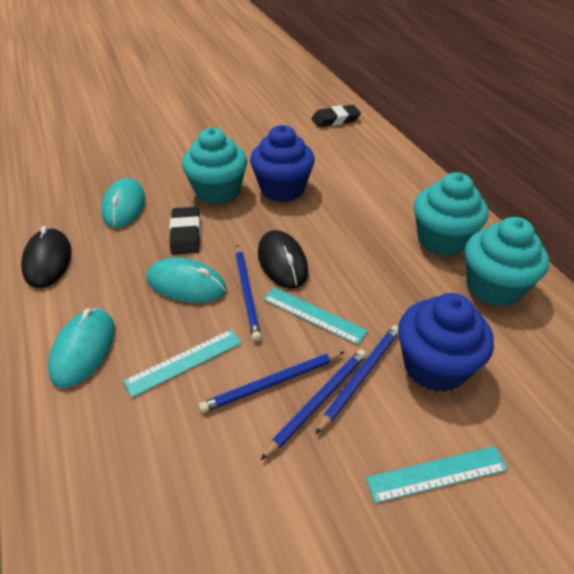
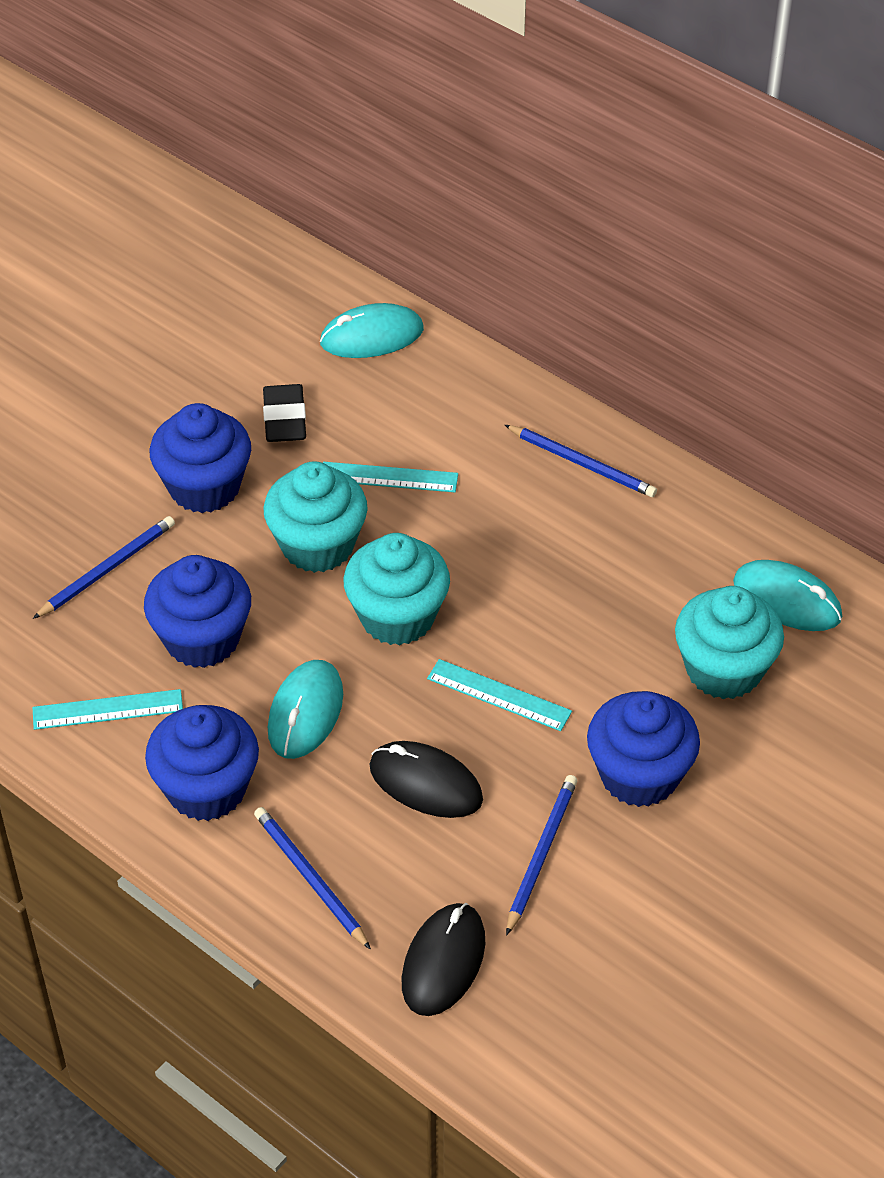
black eraser: 2 -> 1
blue cupcake: 2 -> 4

